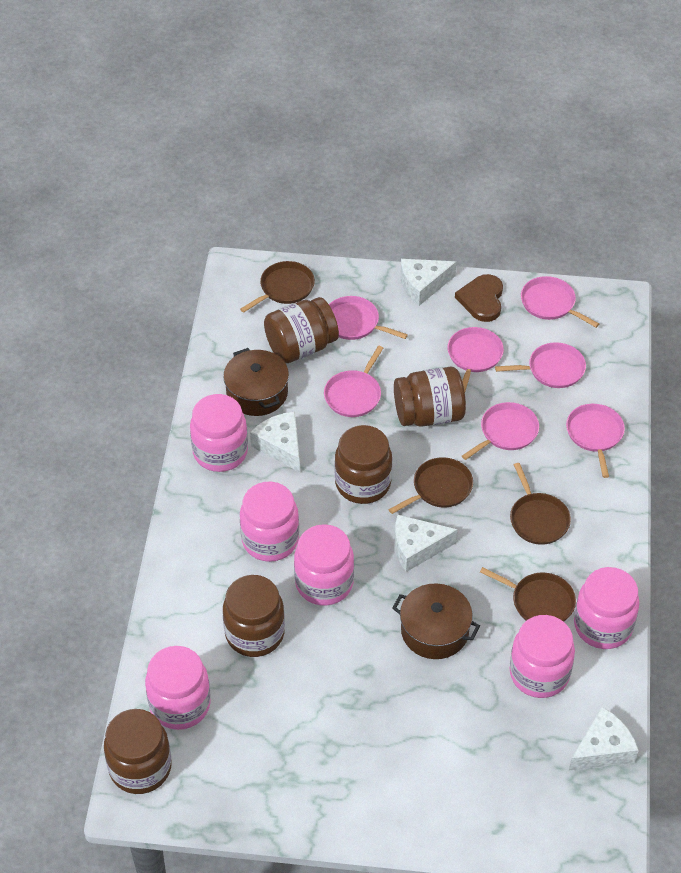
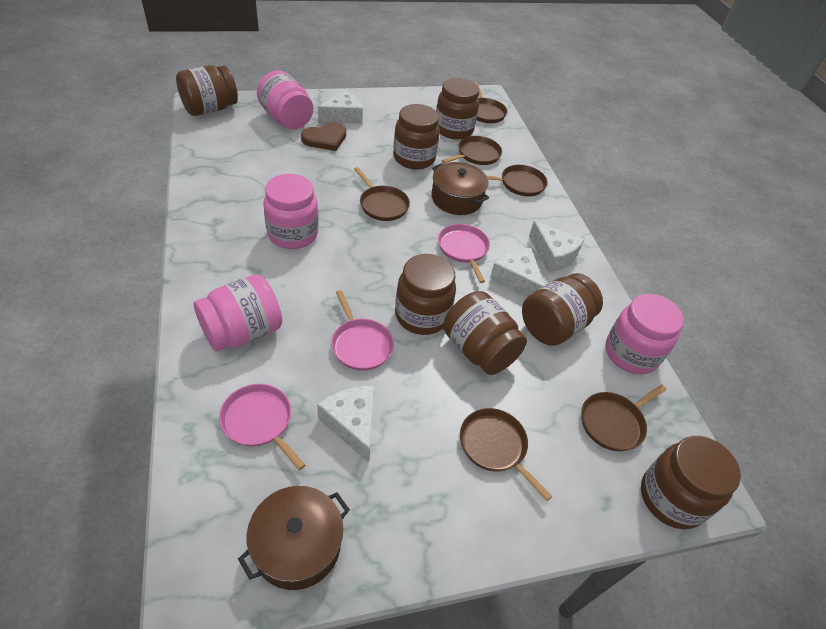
brown jar: 5 -> 7
brown pan: 4 -> 6
pink jar: 6 -> 4
pink pan: 7 -> 3

